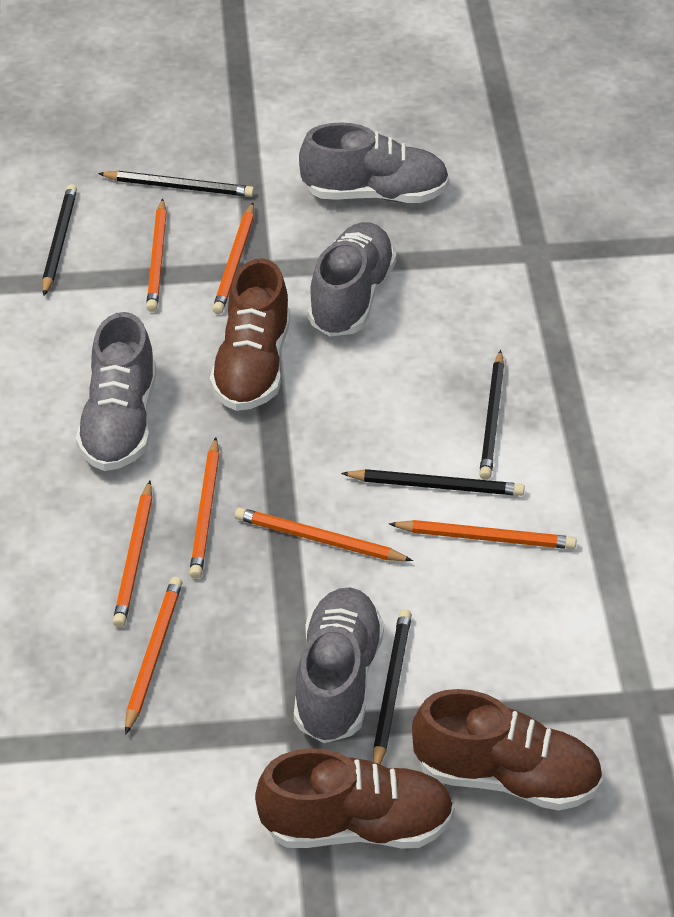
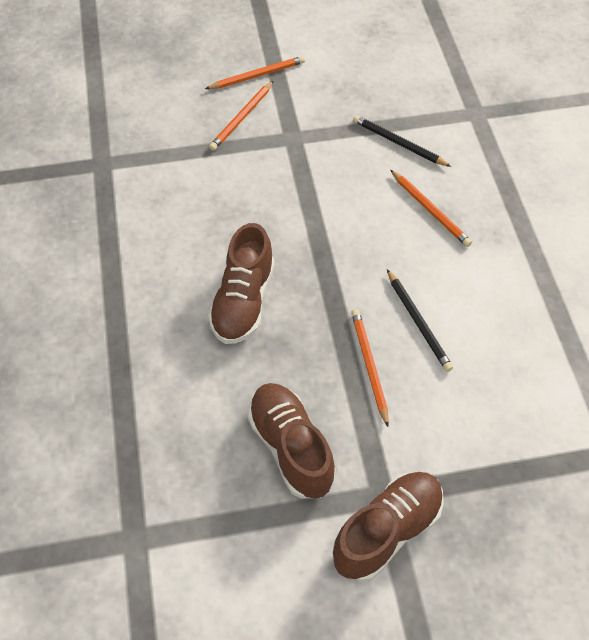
black pencil: 5 -> 2
grey shoe: 4 -> 0
orange pencil: 7 -> 4

